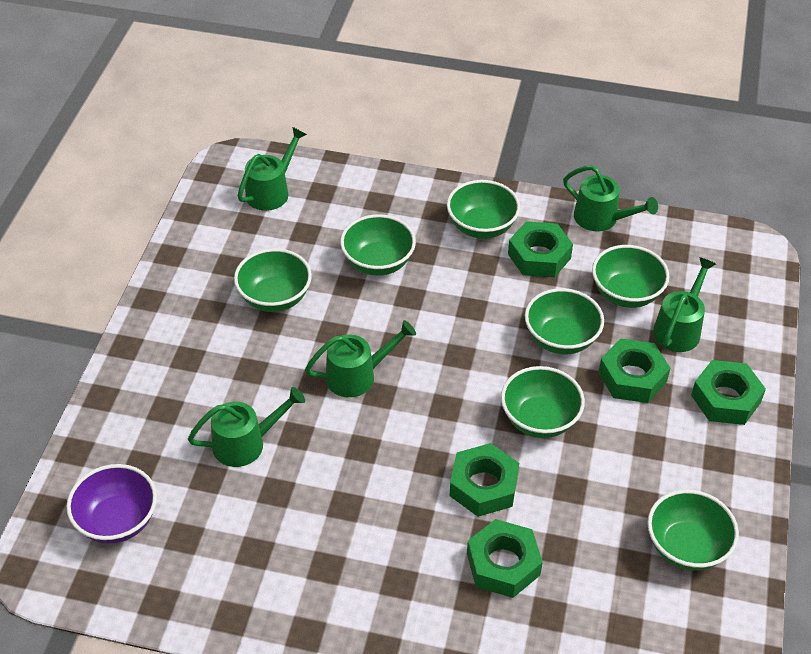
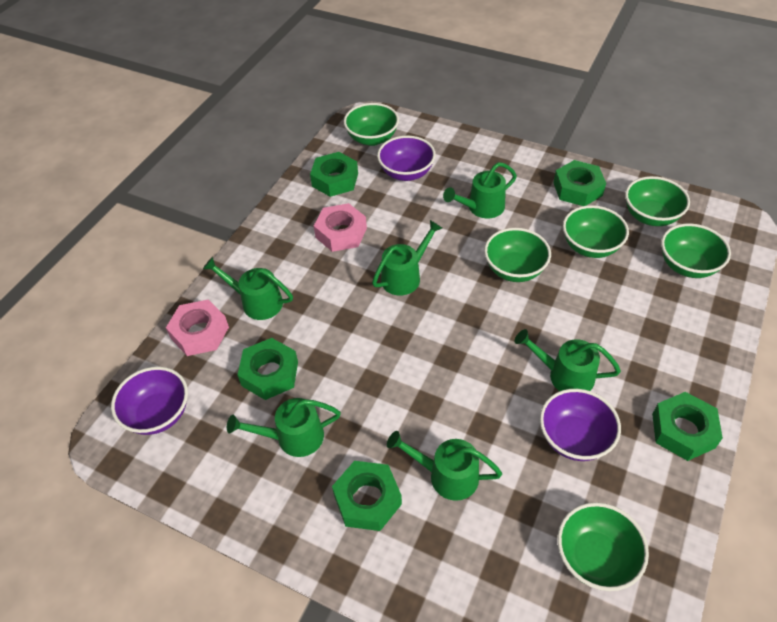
green bowl: 7 -> 6
green watering can: 5 -> 6
pink nut: 0 -> 2
purple bowl: 1 -> 3

